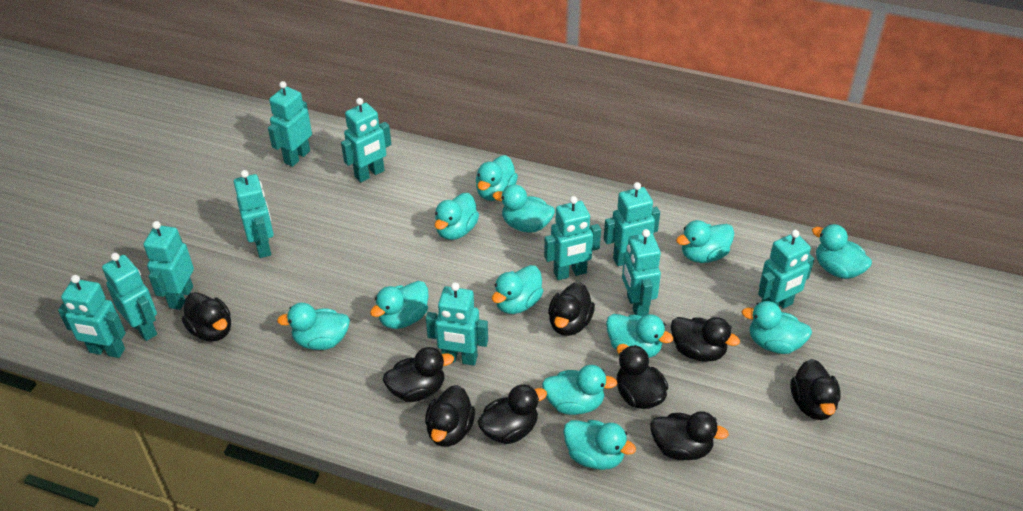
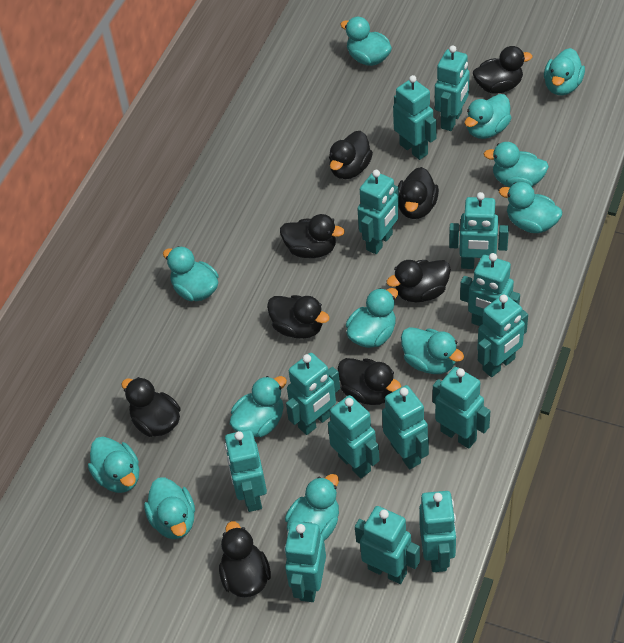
turquoise robot: 11 -> 14

